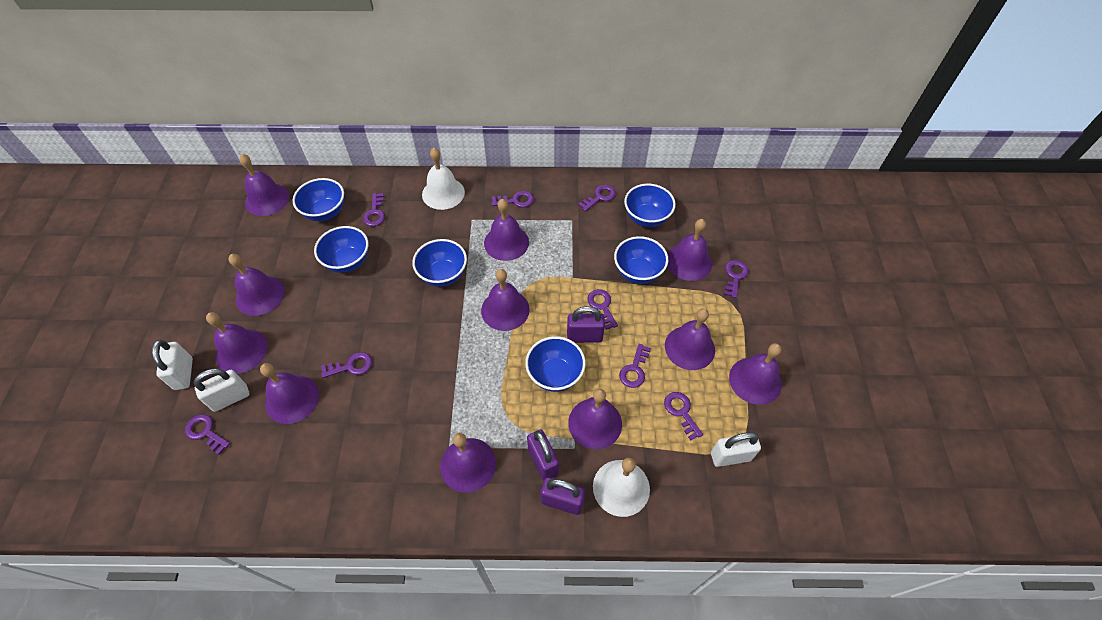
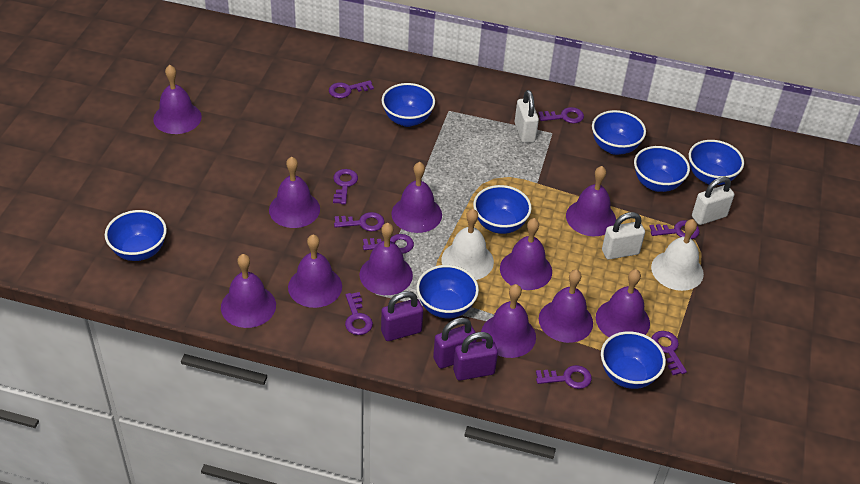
blue bowl: 6 -> 8

